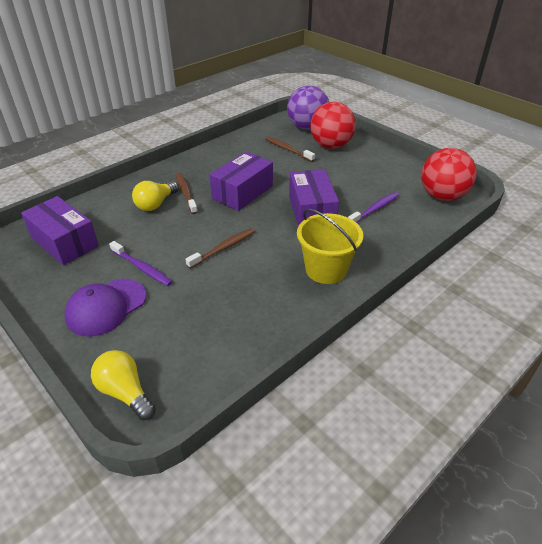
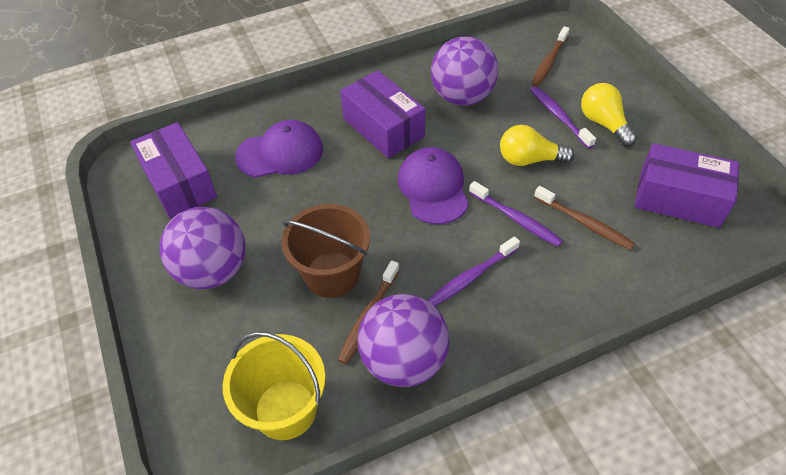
brown bucket: 0 -> 1
purple ball: 1 -> 3
purple cap: 1 -> 2
purple toothbrush: 2 -> 3
red ball: 2 -> 0

